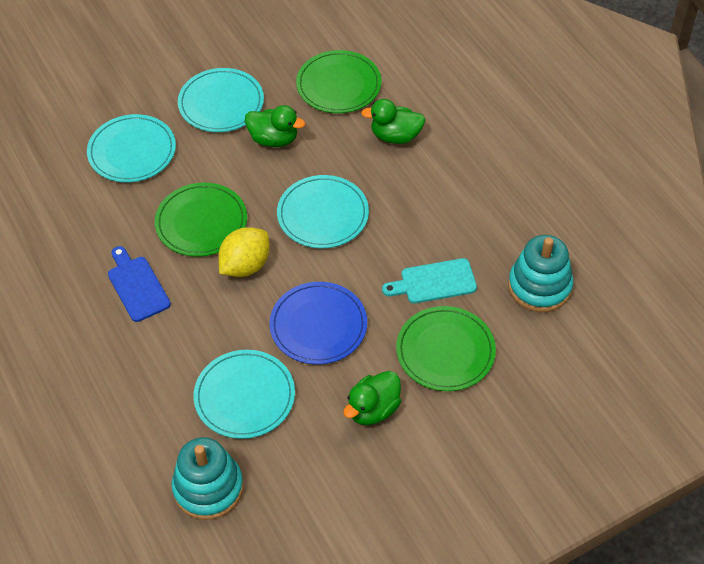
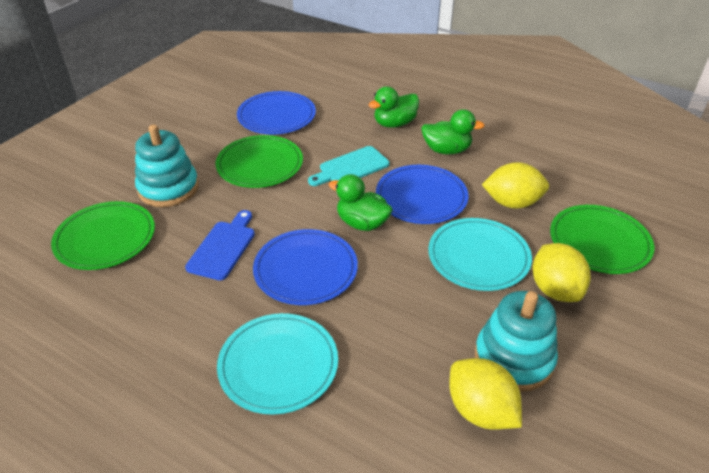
blue plate: 1 -> 3
turquoise plate: 4 -> 2
yellow lemon: 1 -> 3

